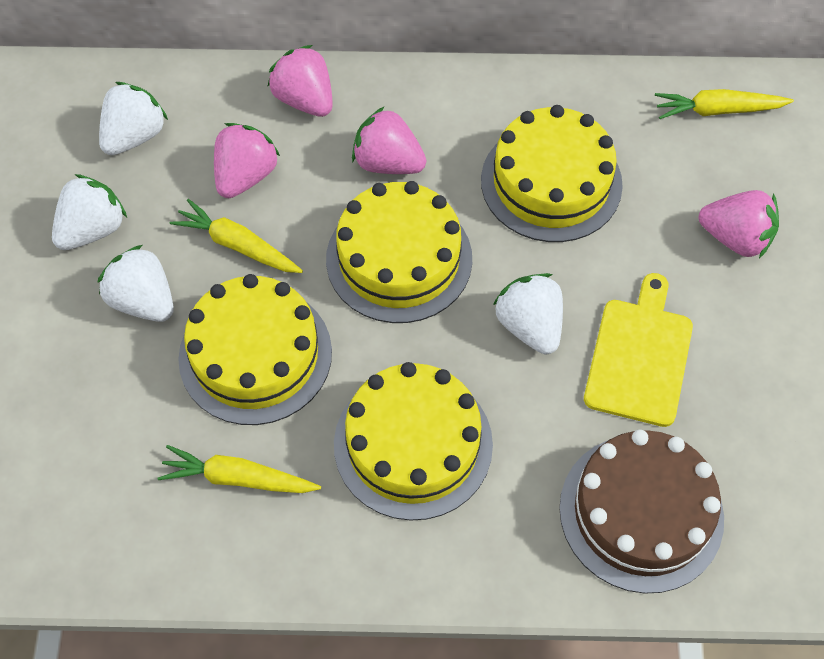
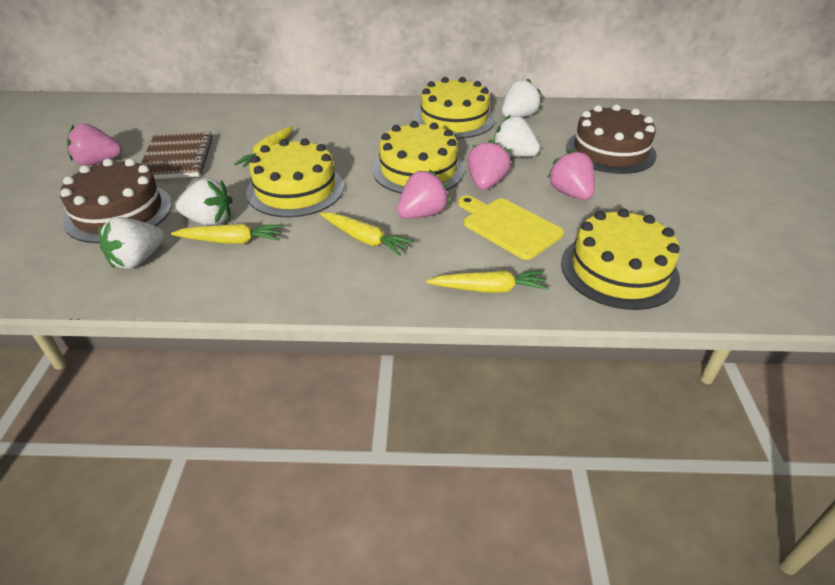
brown cake: 1 -> 2
brown notebook: 0 -> 1
yellow carrot: 3 -> 4

